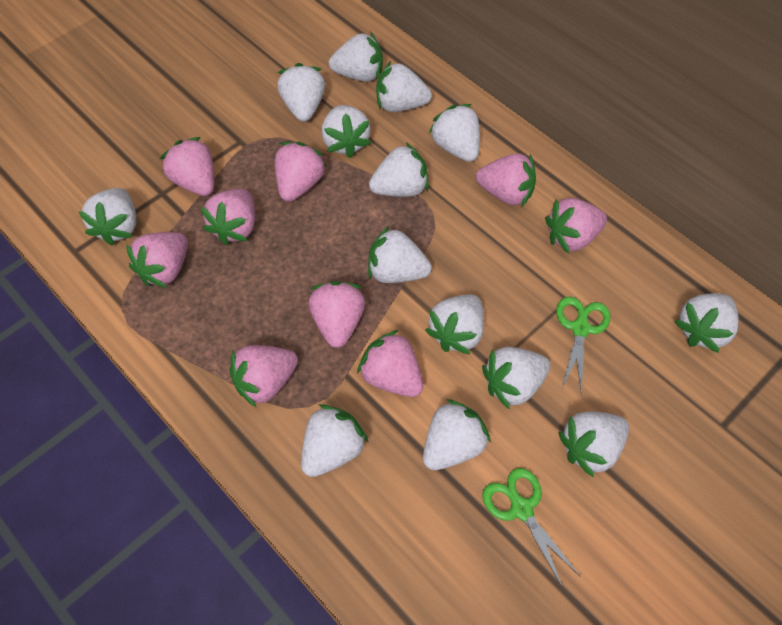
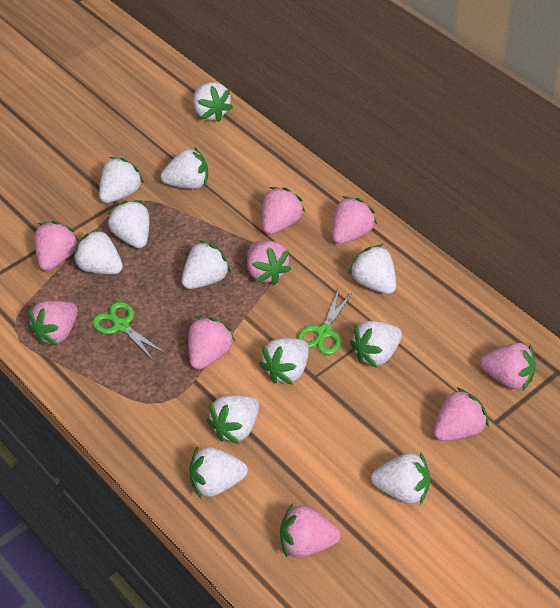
white strawberry: 14 -> 12

